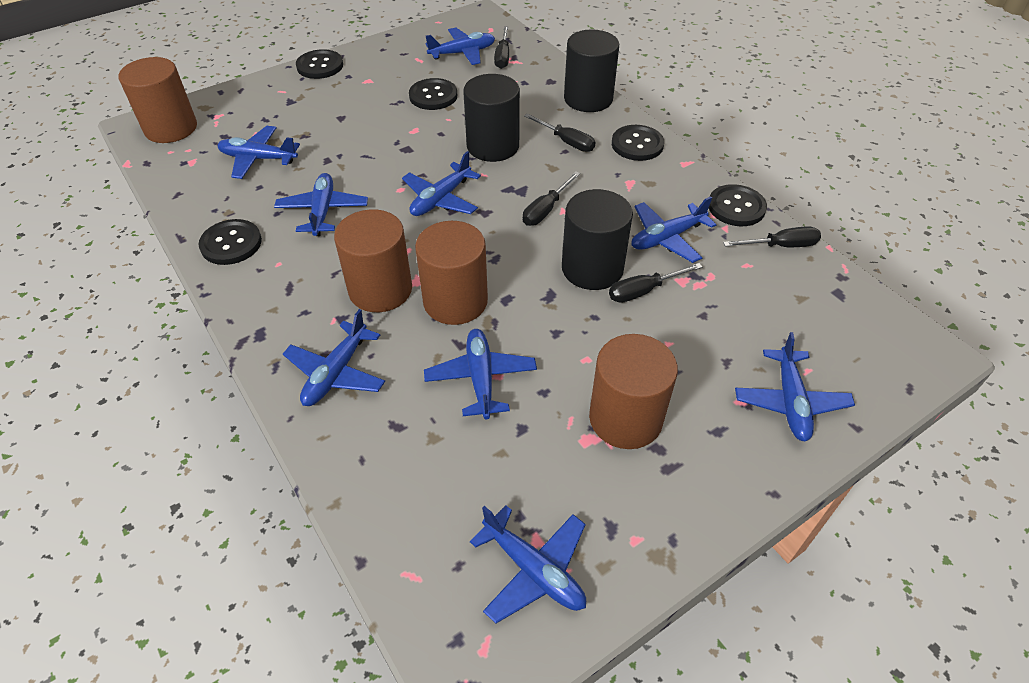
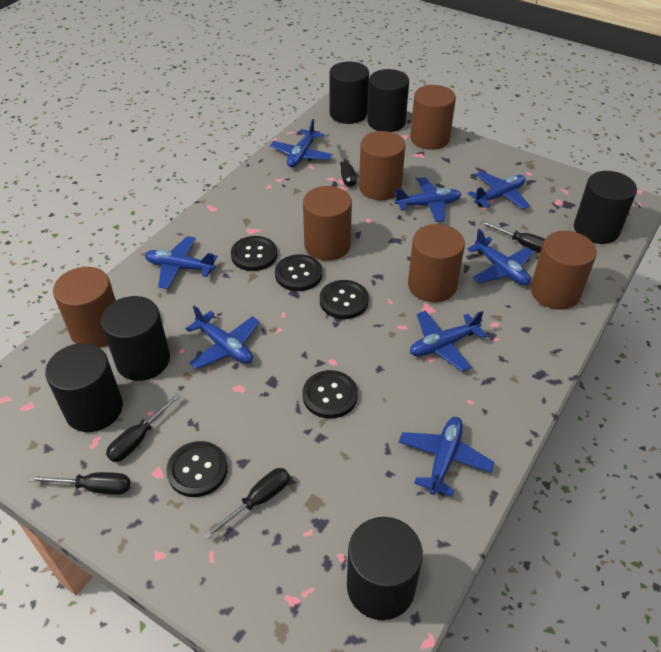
black cylinder: 3 -> 6
blue plane: 9 -> 8
brown cylinder: 4 -> 6

